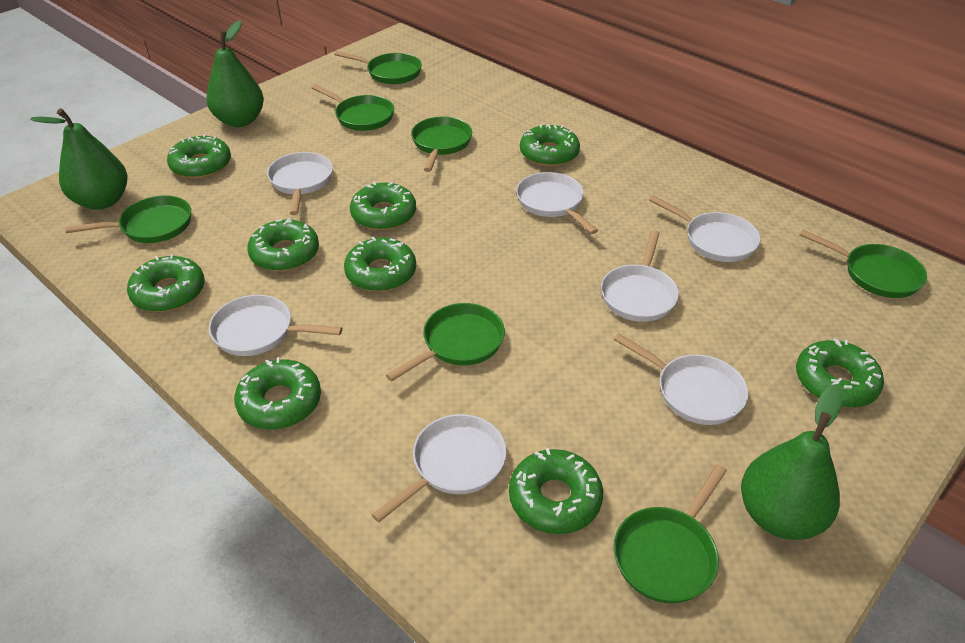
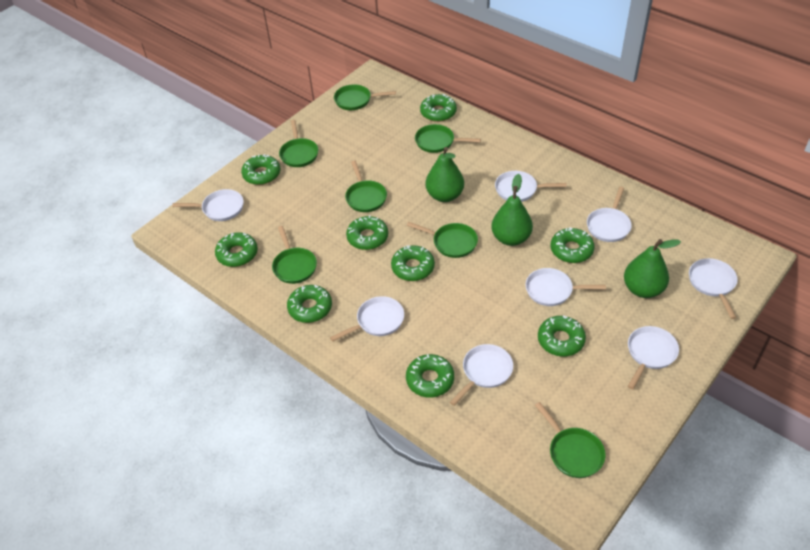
white pan: 7 -> 8

